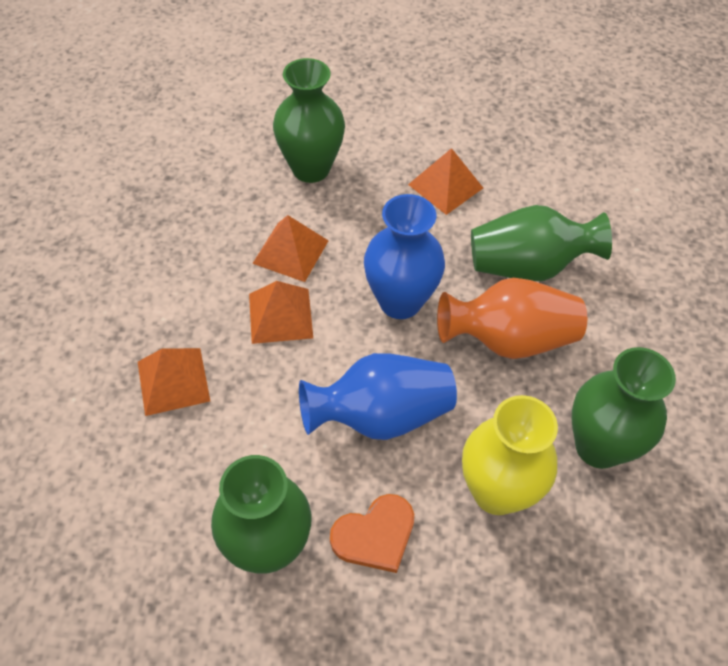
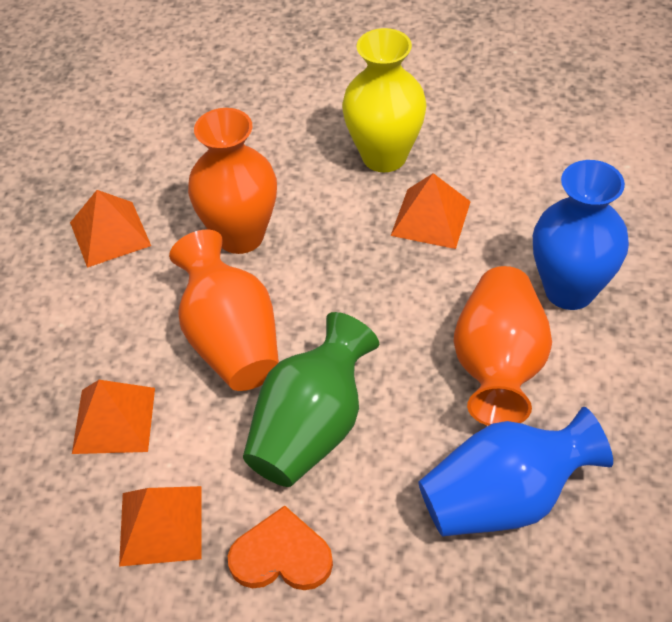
green vase: 4 -> 1
orange vase: 1 -> 3

